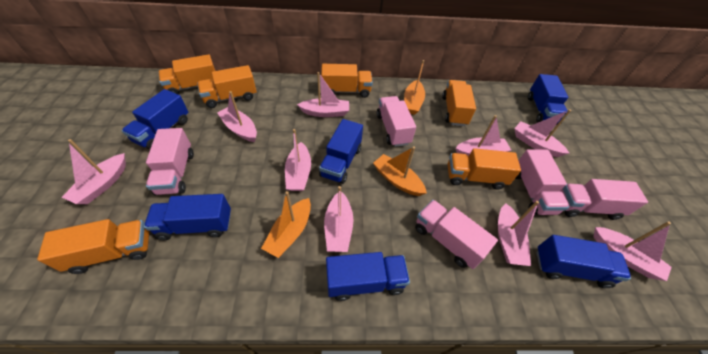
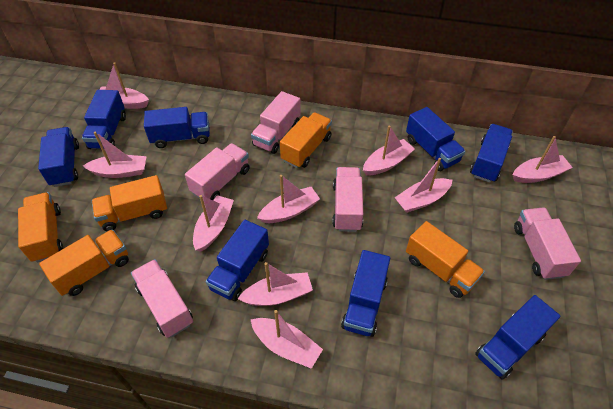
blue truck: 6 -> 8
orange boat: 3 -> 0
orange truck: 6 -> 5

